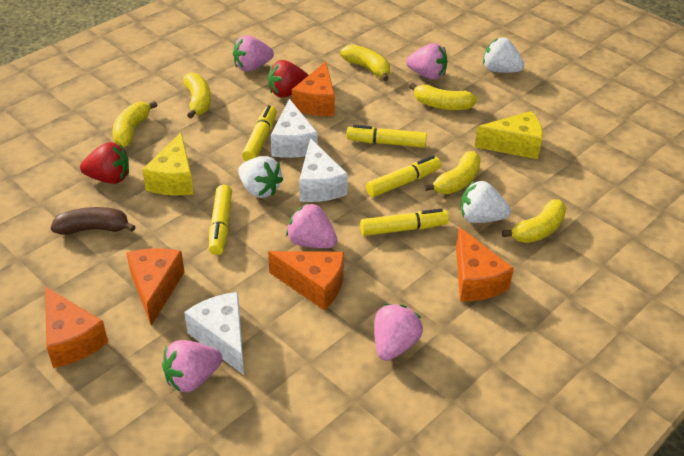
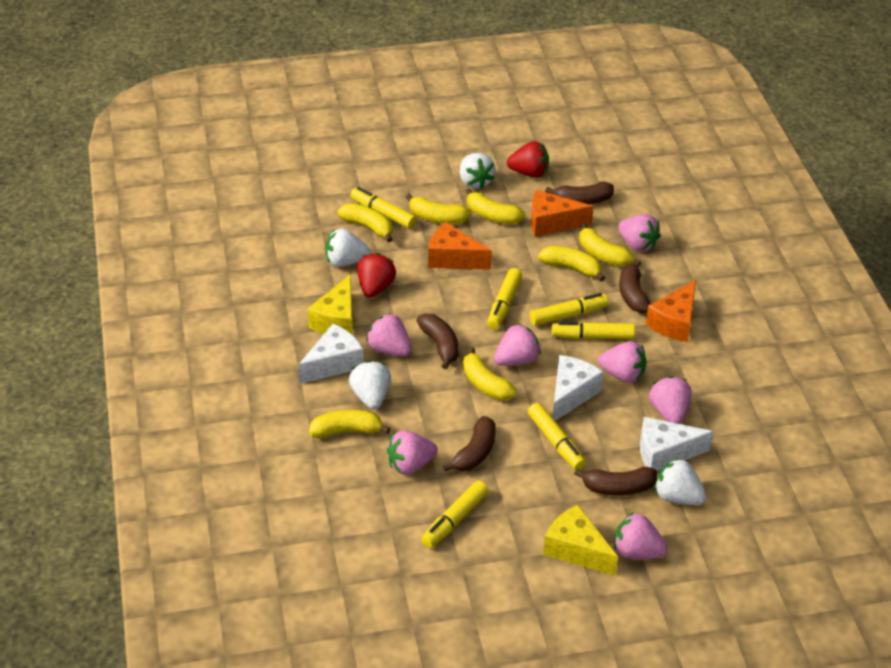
brown banana: 1 -> 5
orange cheese: 5 -> 3
pink strawberry: 5 -> 7
white strawberry: 3 -> 4
yellow banana: 6 -> 7
yellow marker: 5 -> 6

